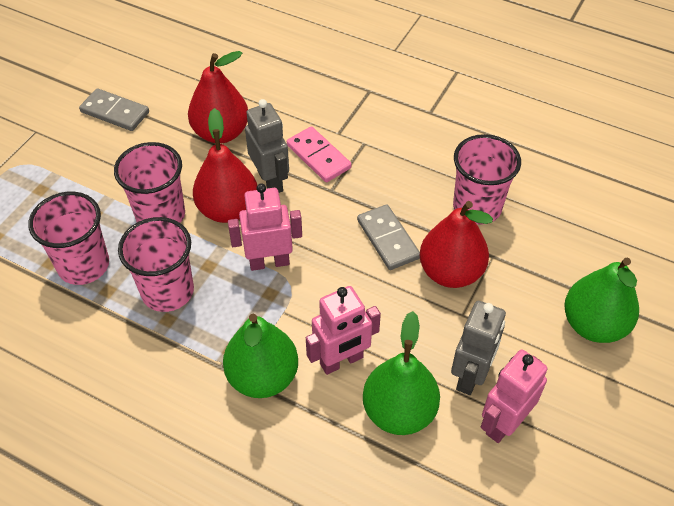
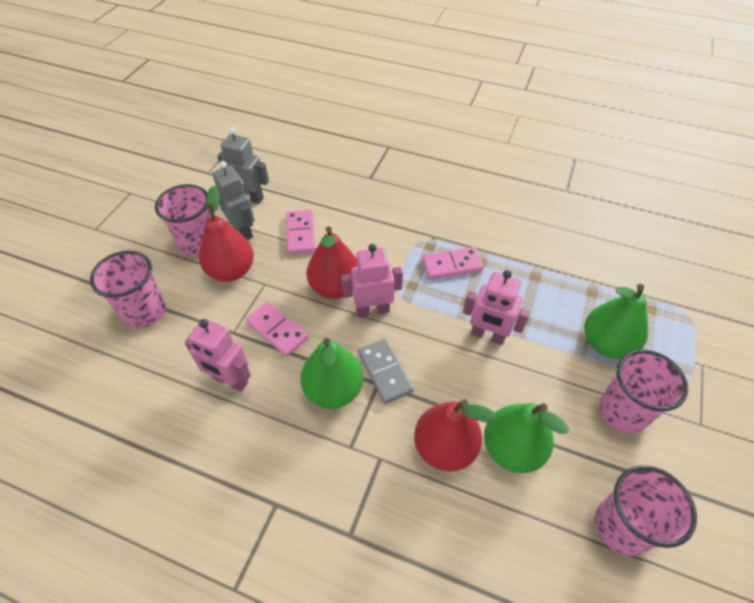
grey domino: 2 -> 1
pink domino: 1 -> 3

